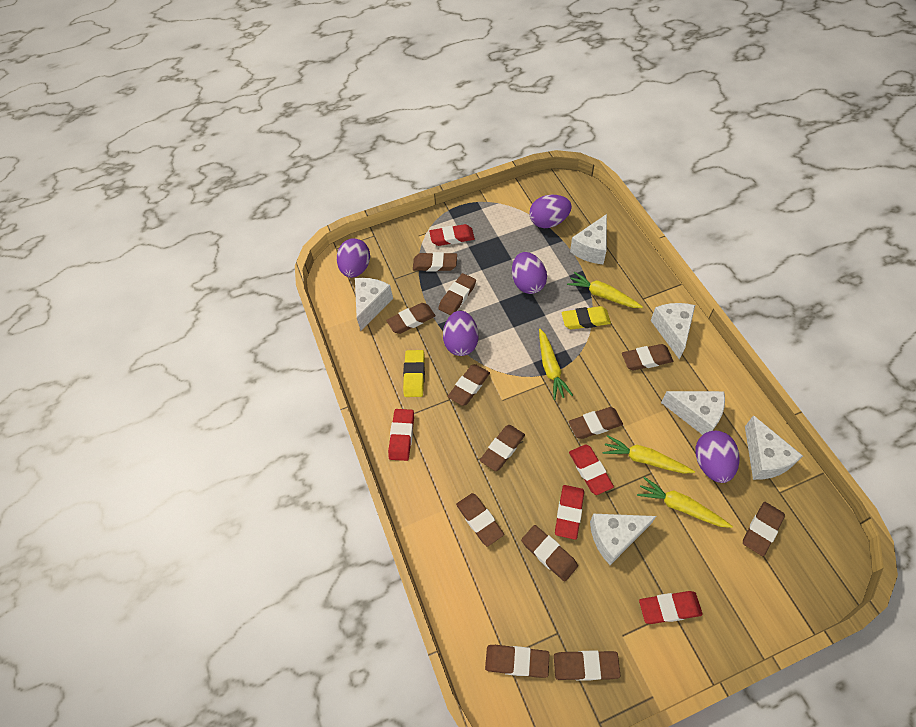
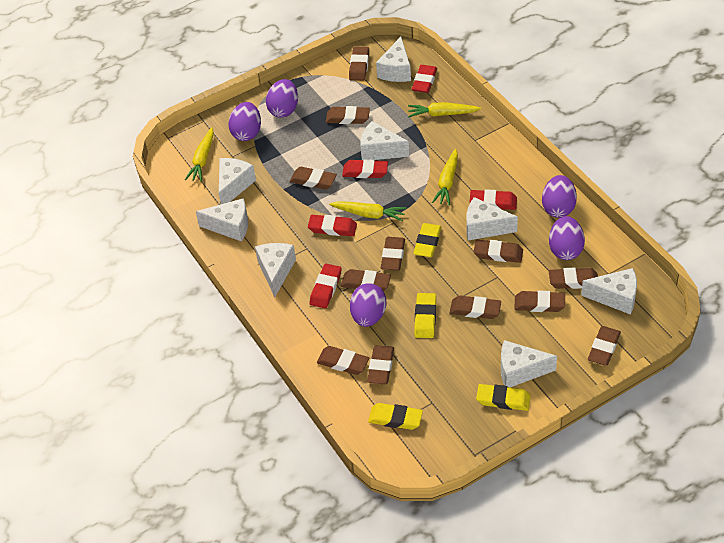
white cheese: 6 -> 8
yellow eraser: 2 -> 4

